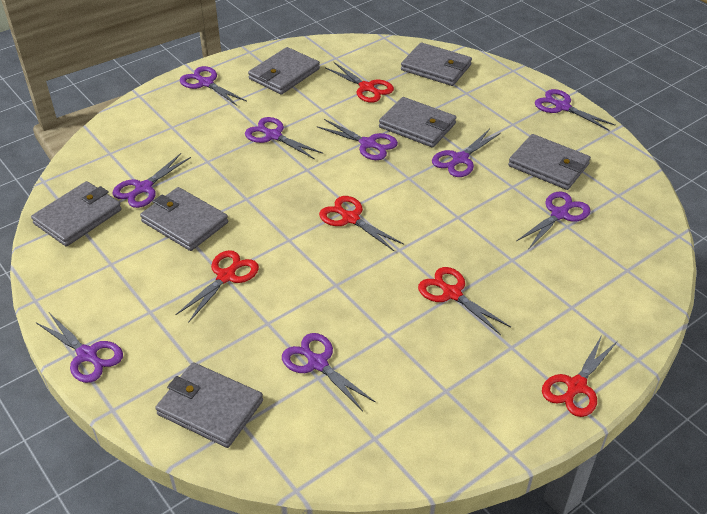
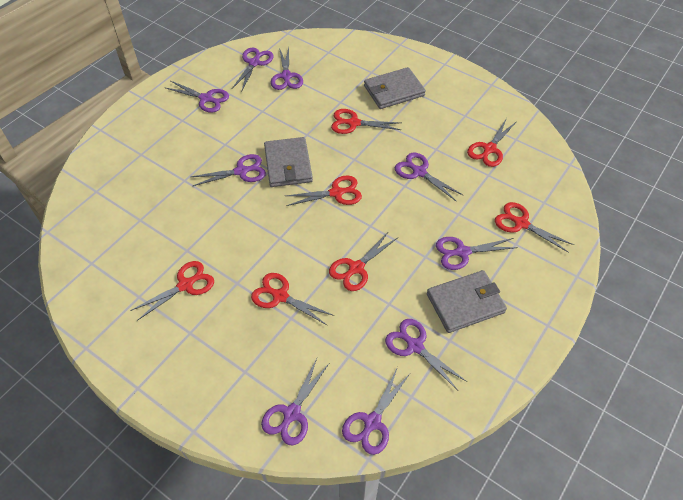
grey wallet: 7 -> 3
red scissors: 5 -> 7

